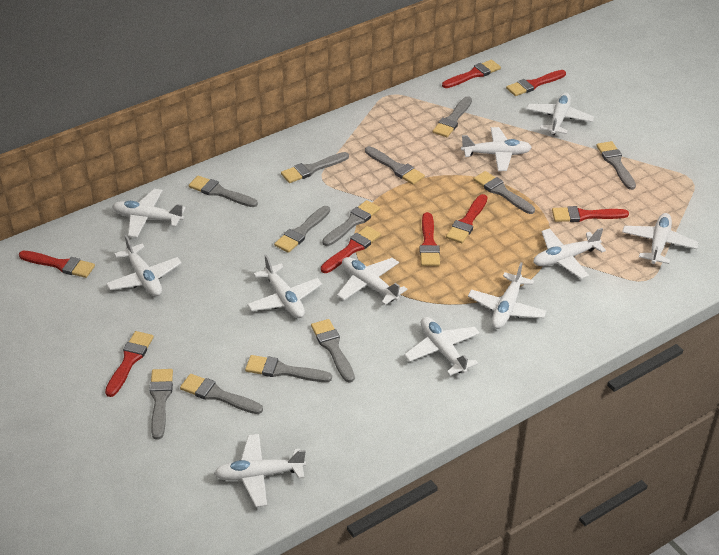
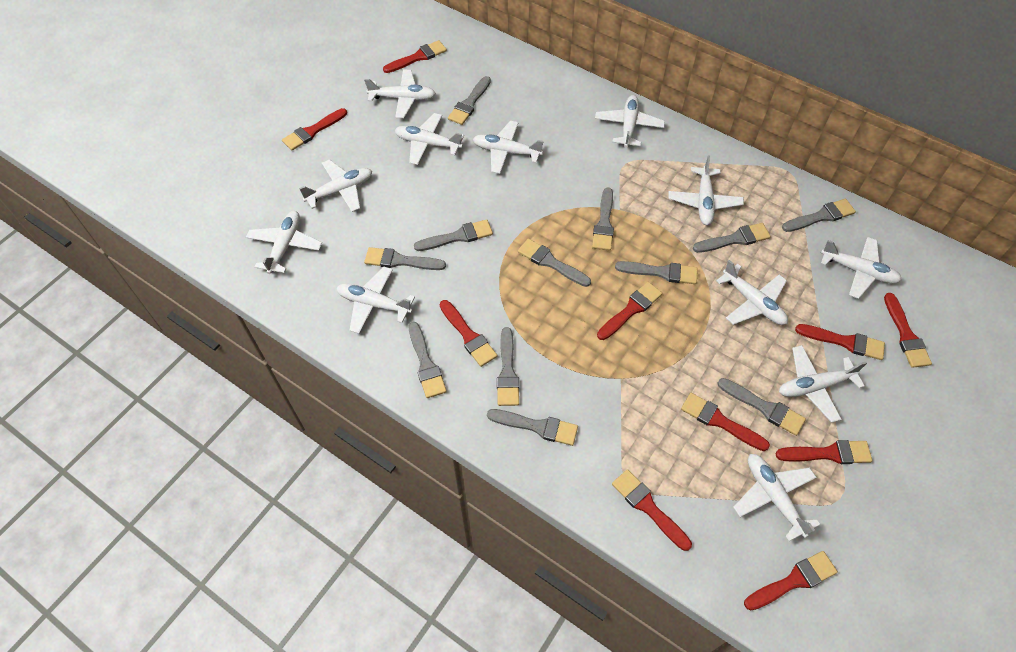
red brush: 8 -> 10
white plane: 11 -> 12

